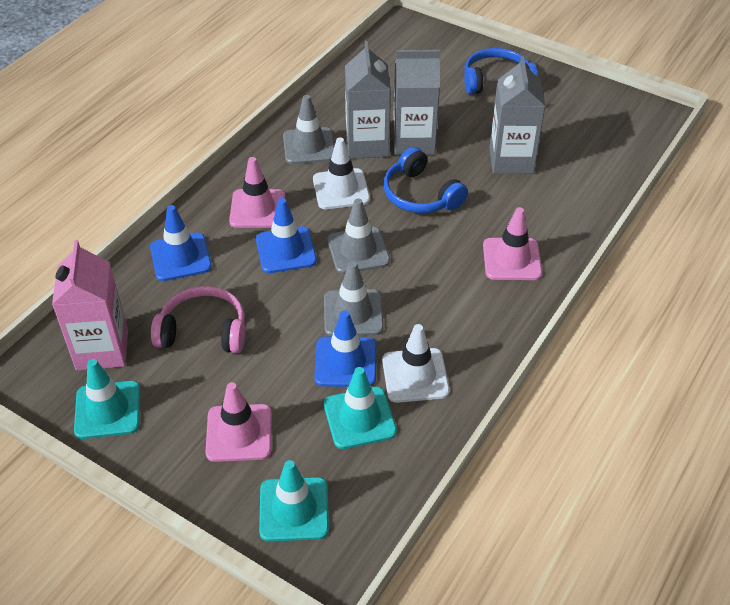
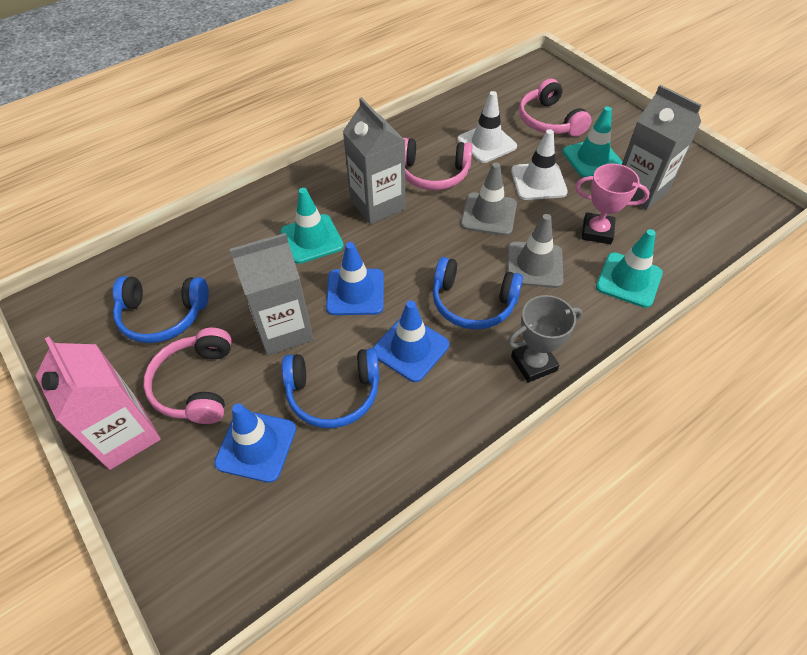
blue headphones: 2 -> 3
grey traffic cone: 3 -> 2
grey trophy: 0 -> 1
pink headphones: 1 -> 3
pink traffic cone: 3 -> 0
pink trophy: 0 -> 1

